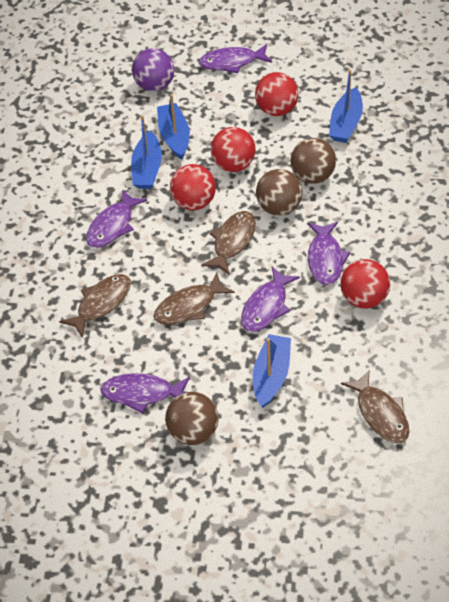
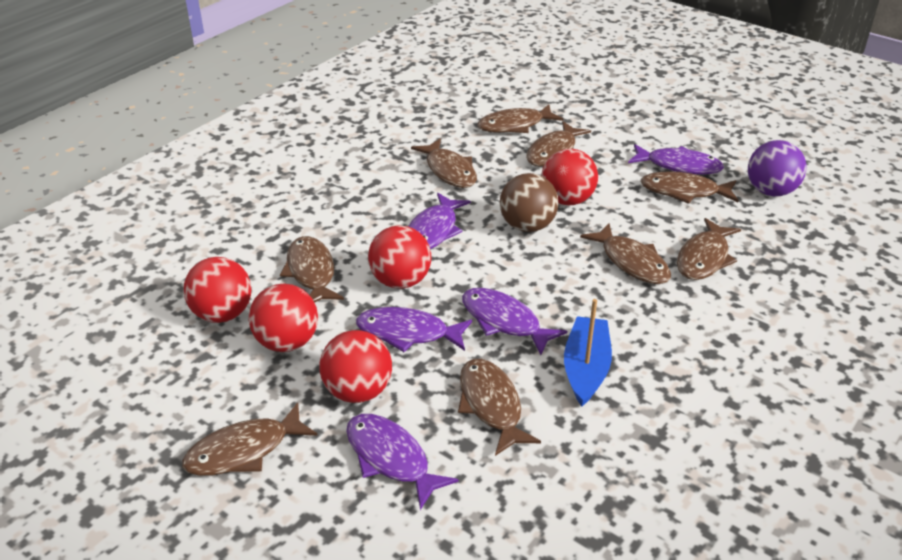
blue boat: 4 -> 1
brown ball: 3 -> 1
brown fish: 4 -> 9
red ball: 4 -> 5

